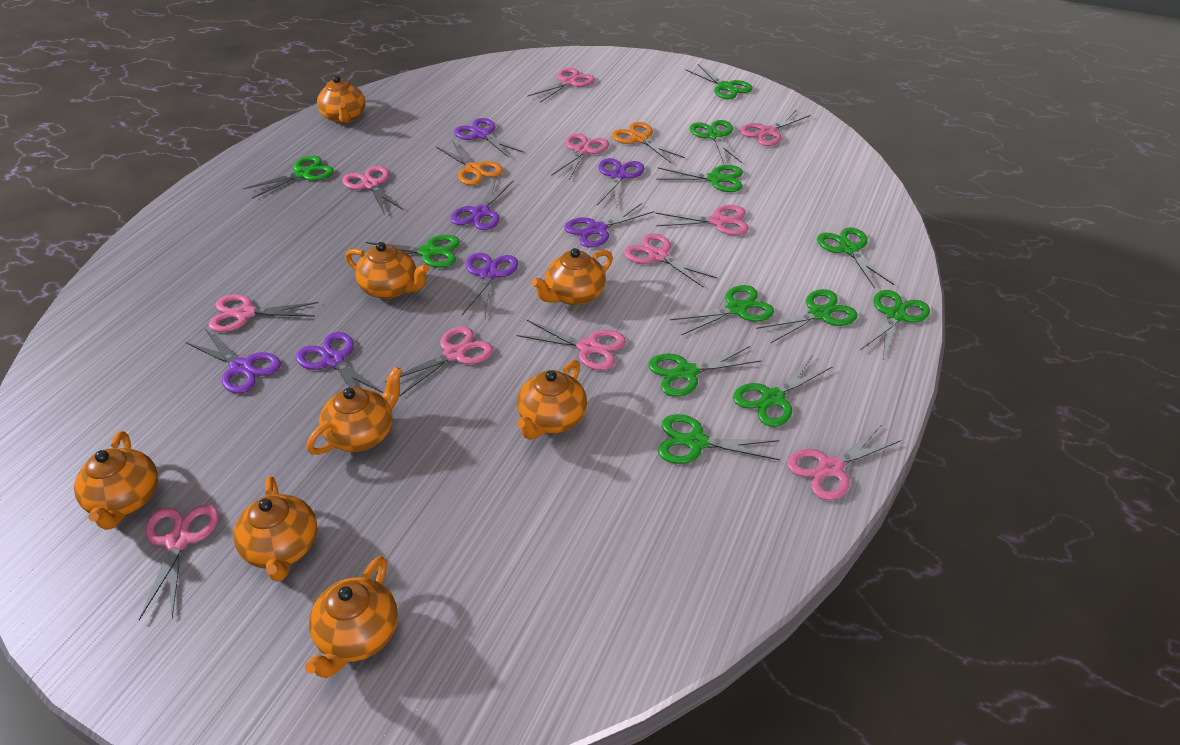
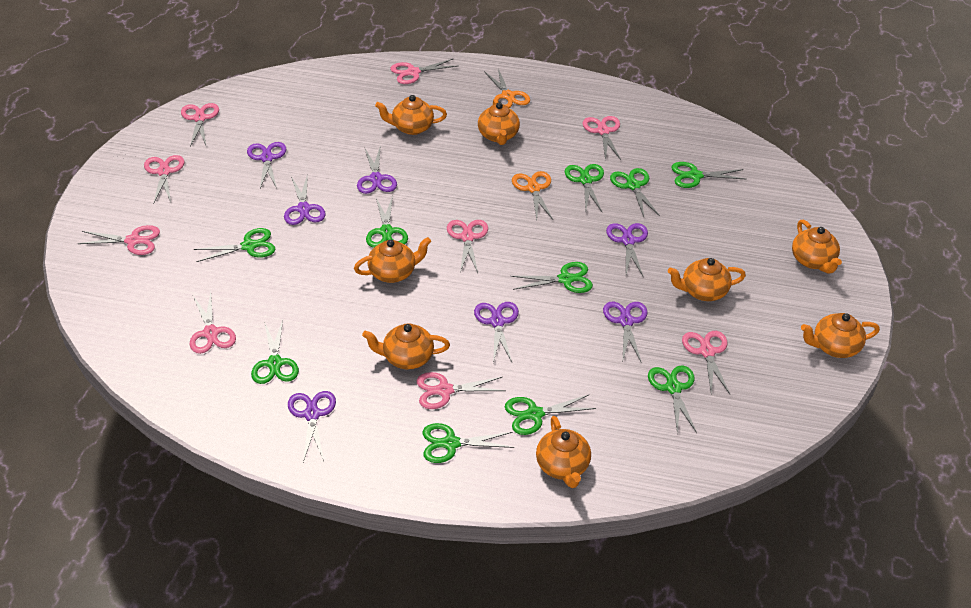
green scissors: 12 -> 10
pink scissors: 11 -> 9

